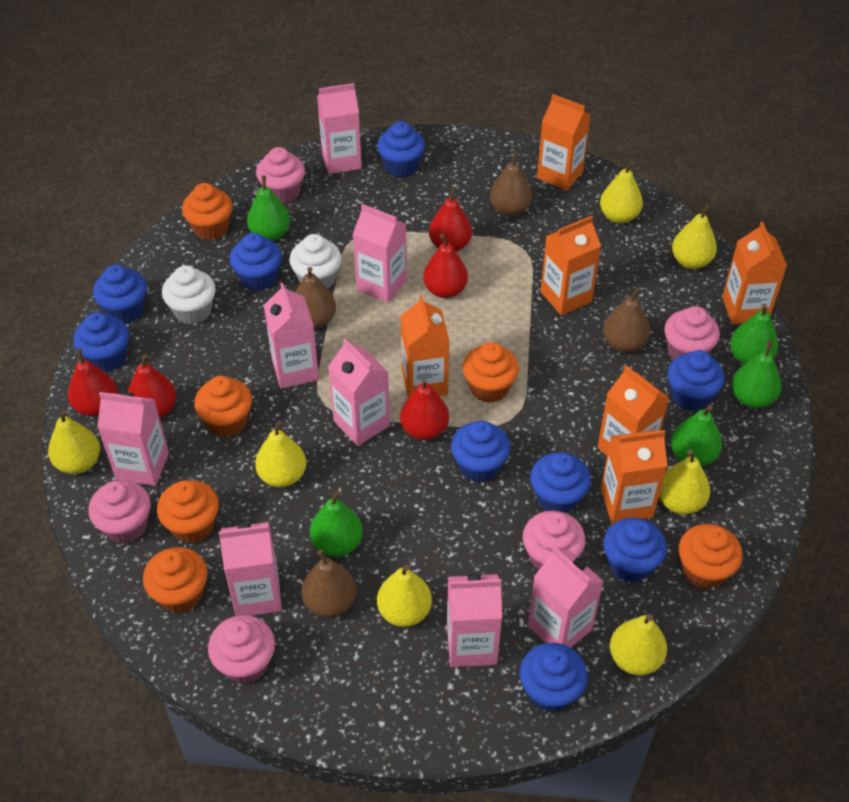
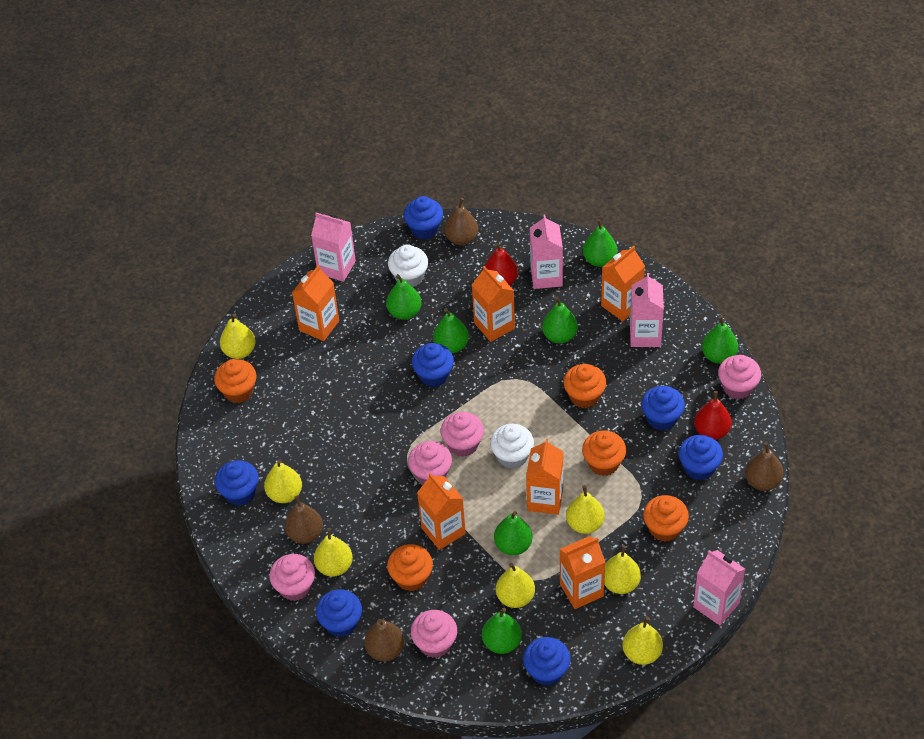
blue cupcake: 9 -> 7
green pear: 5 -> 7
orange cupcake: 6 -> 5
pink carton: 8 -> 4
red pear: 5 -> 2

